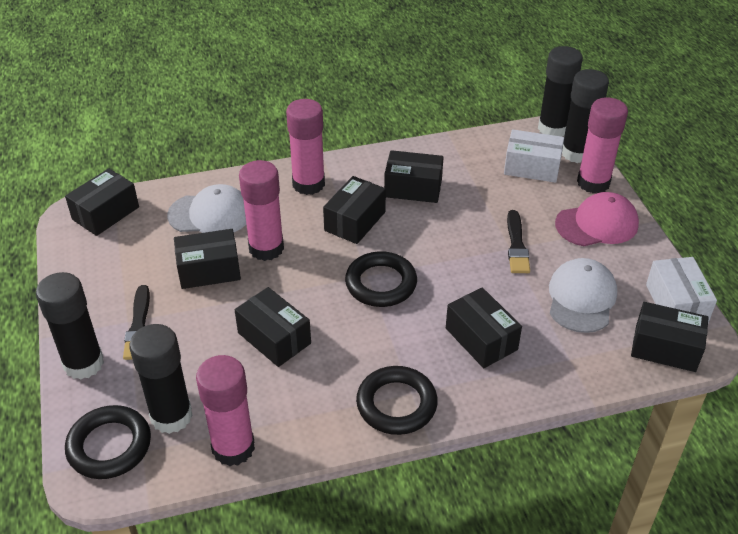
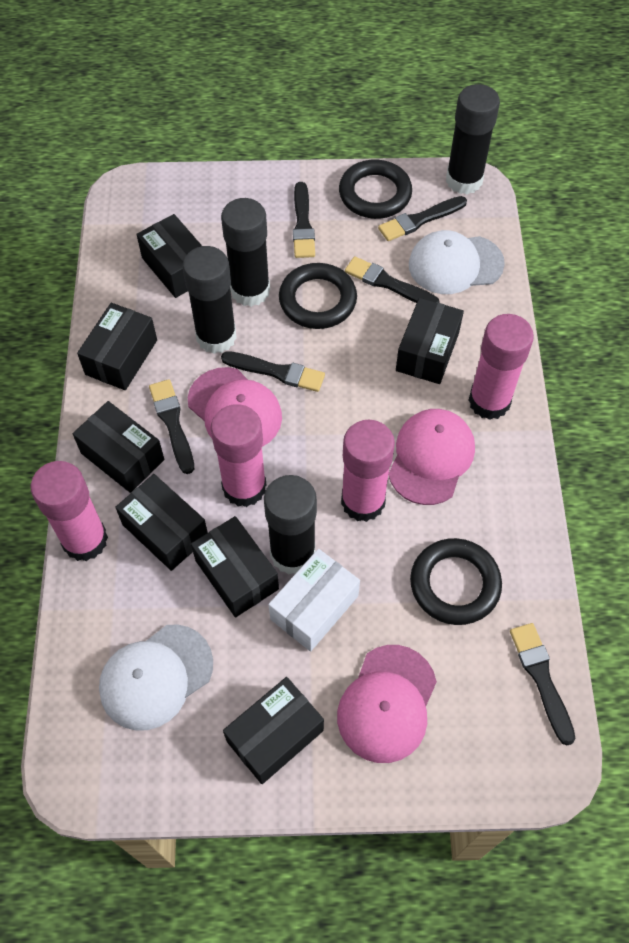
black brush: 2 -> 6
pink cap: 1 -> 3
white box: 2 -> 1

